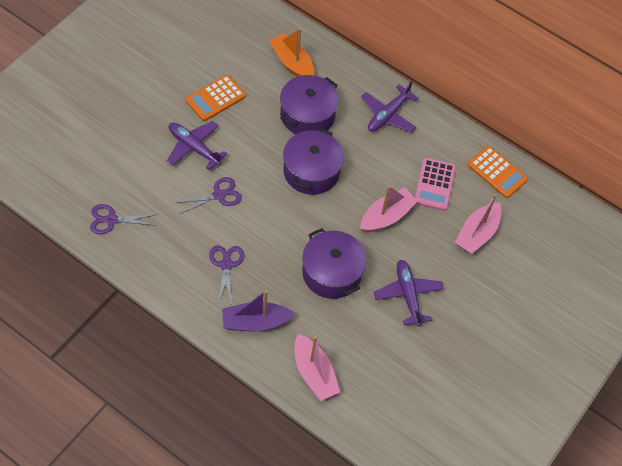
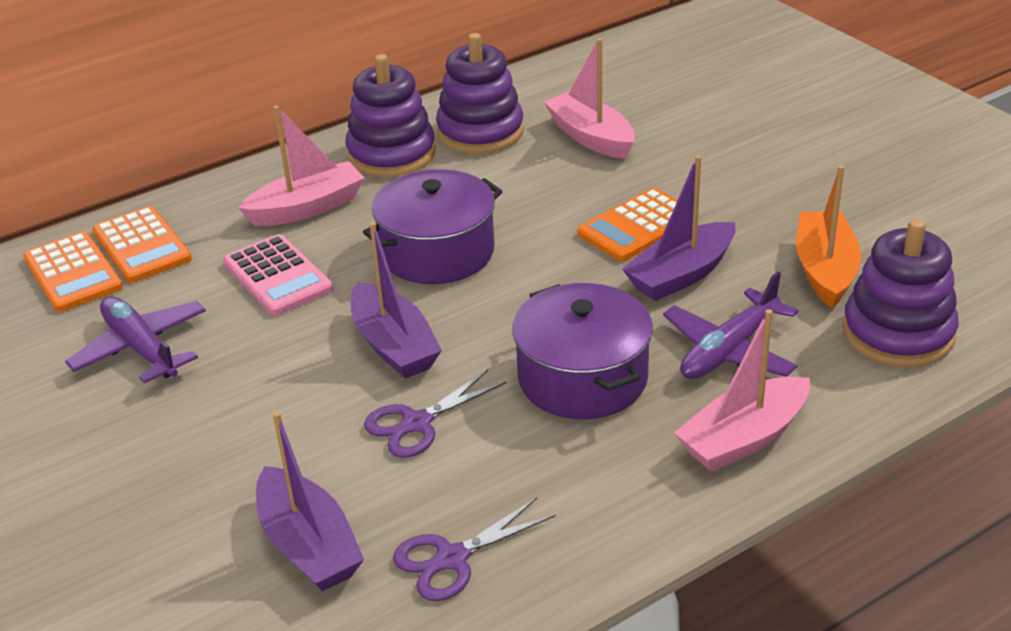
orange calculator: 2 -> 3
purple boat: 1 -> 3
purple plane: 3 -> 2
purple pot: 3 -> 2
purple scissors: 3 -> 2
purple stacking toy: 0 -> 3

